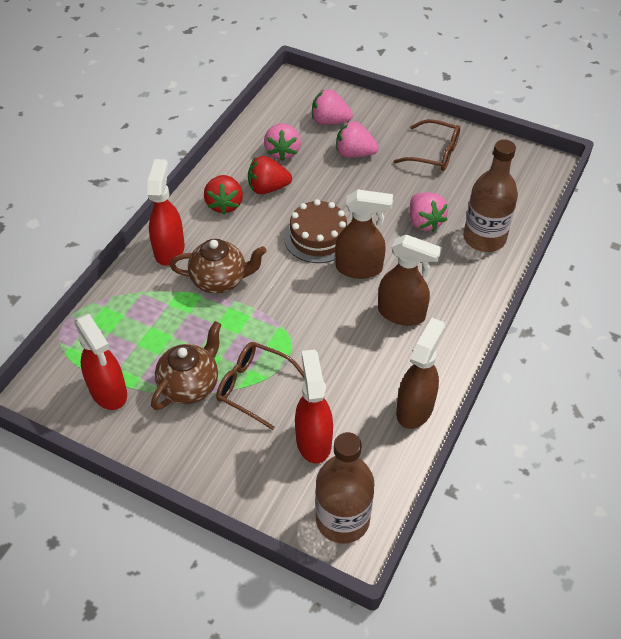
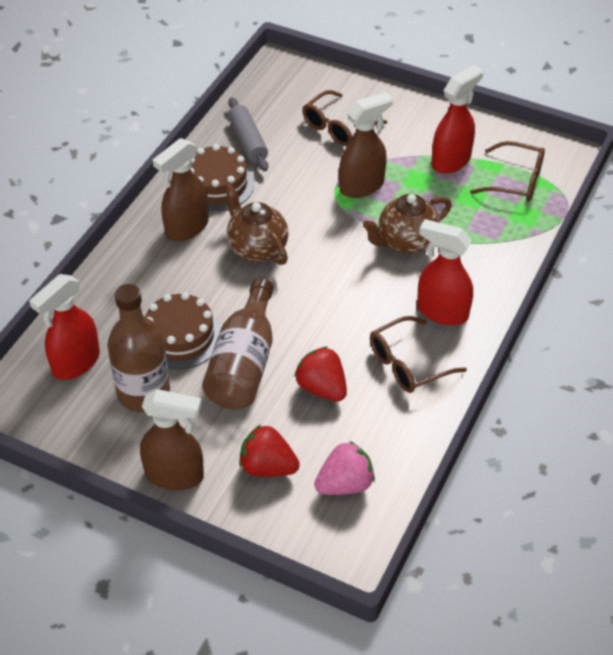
brown cake: 1 -> 2
brown glasses: 2 -> 3
grey rolling pin: 0 -> 1
pink strawberry: 4 -> 1

